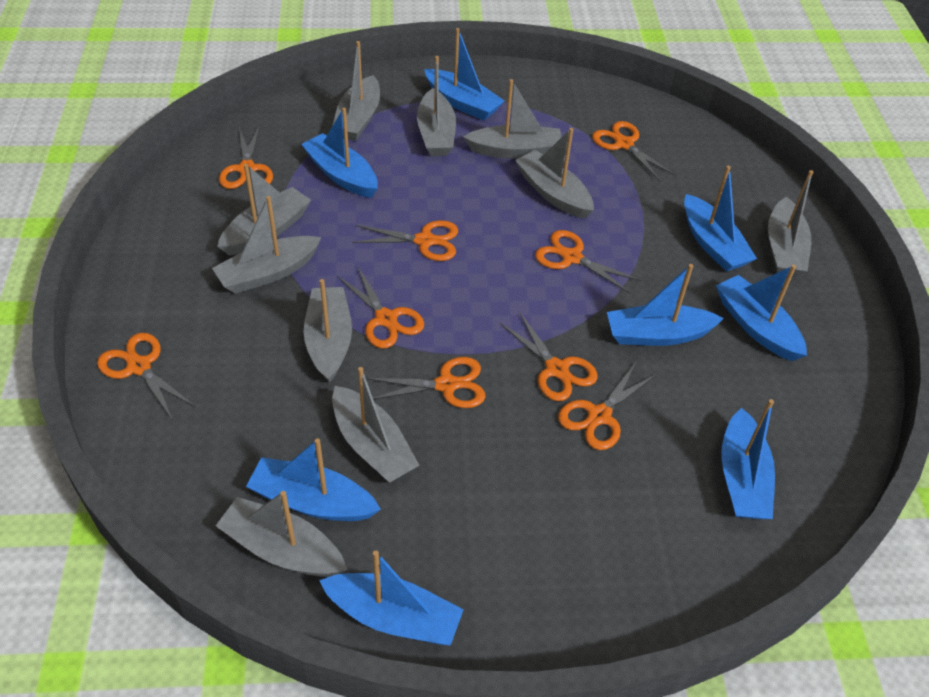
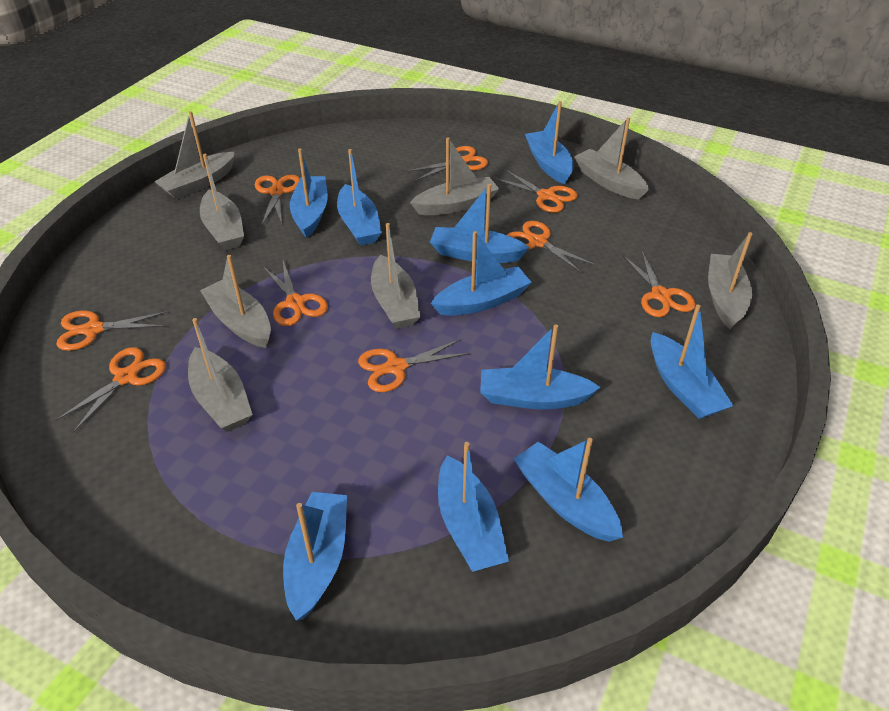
blue boat: 8 -> 10
grey boat: 10 -> 8

